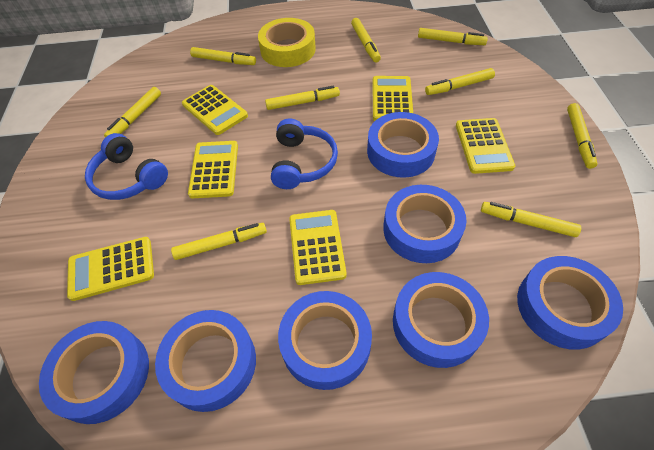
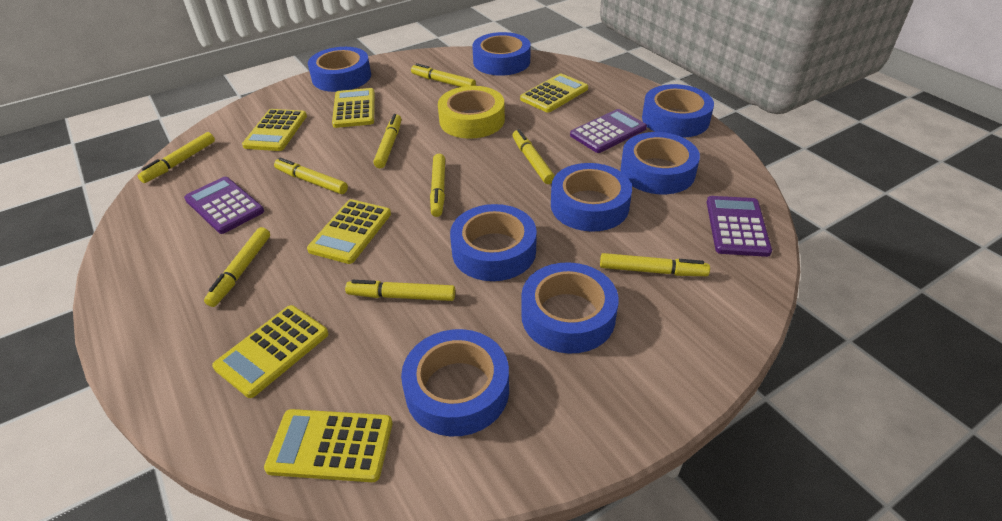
blue headphones: 2 -> 0
blue tape: 7 -> 8
purple calculator: 0 -> 3

